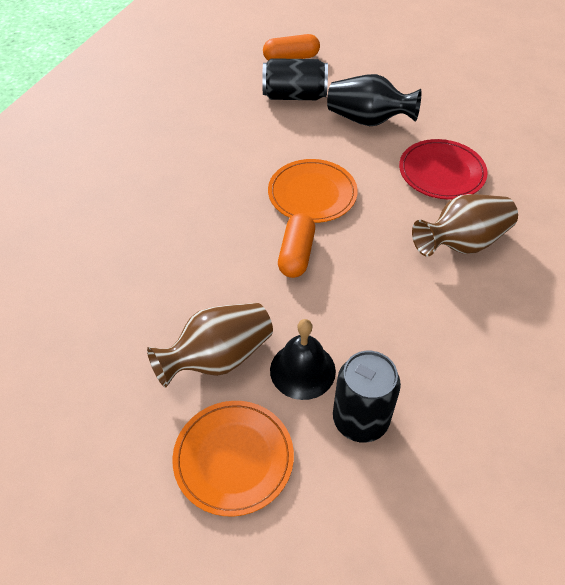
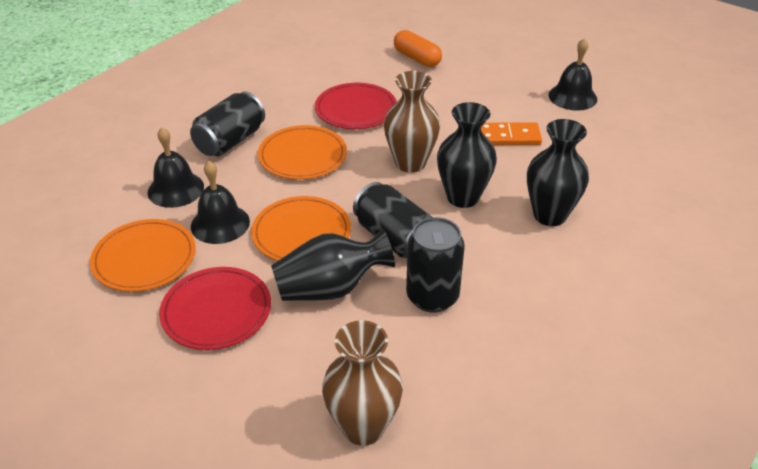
black bell: 1 -> 3
black can: 2 -> 3
black vase: 1 -> 3
orange capsule: 2 -> 1
orange domino: 0 -> 1
orange plate: 2 -> 3
red plate: 1 -> 2

